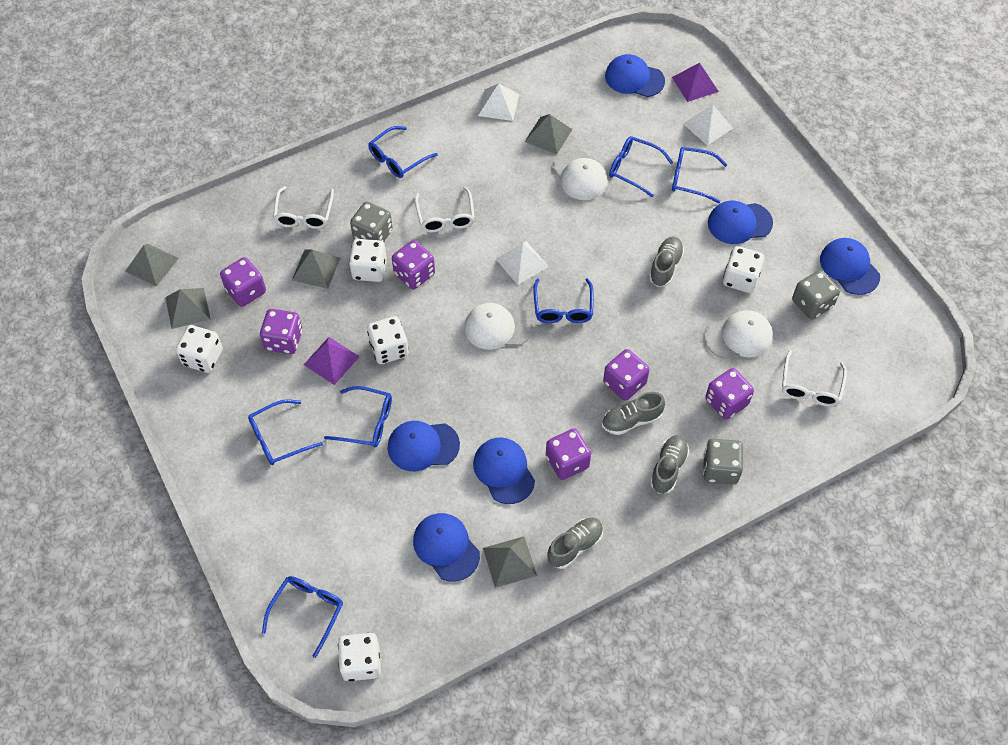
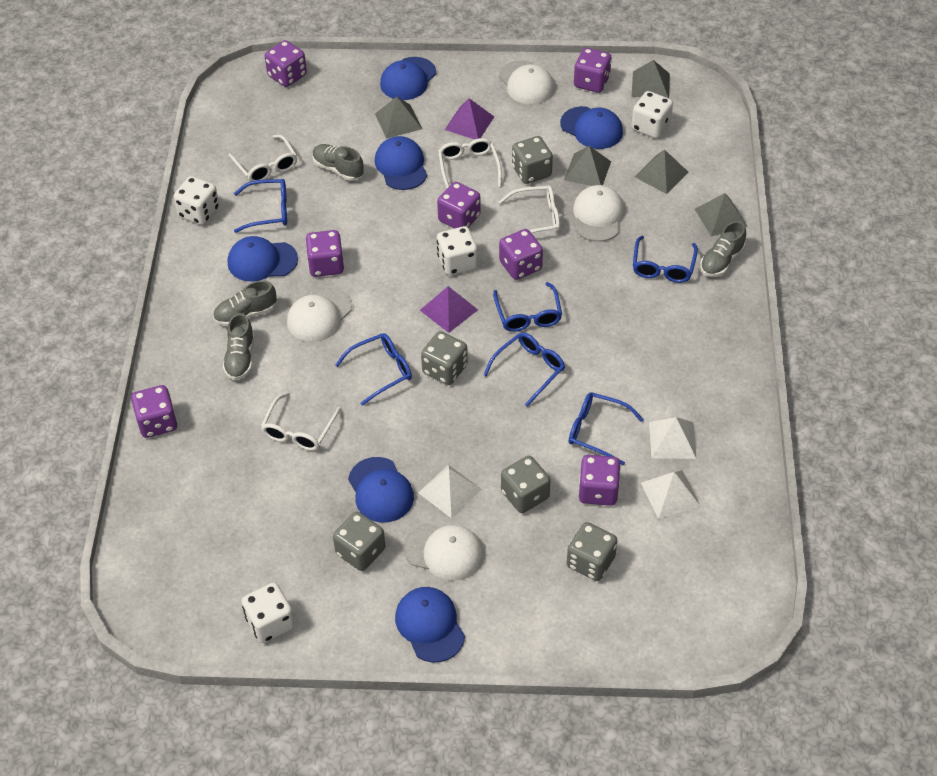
blue glasses: 7 -> 6
grey dice: 3 -> 5
purple dice: 6 -> 7
white cap: 3 -> 4
white dice: 5 -> 4
white glasses: 3 -> 4

